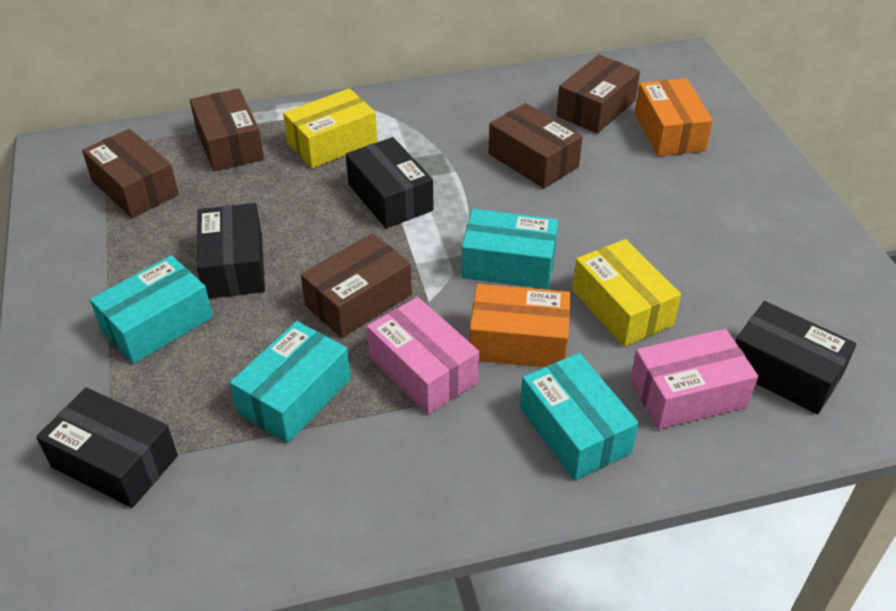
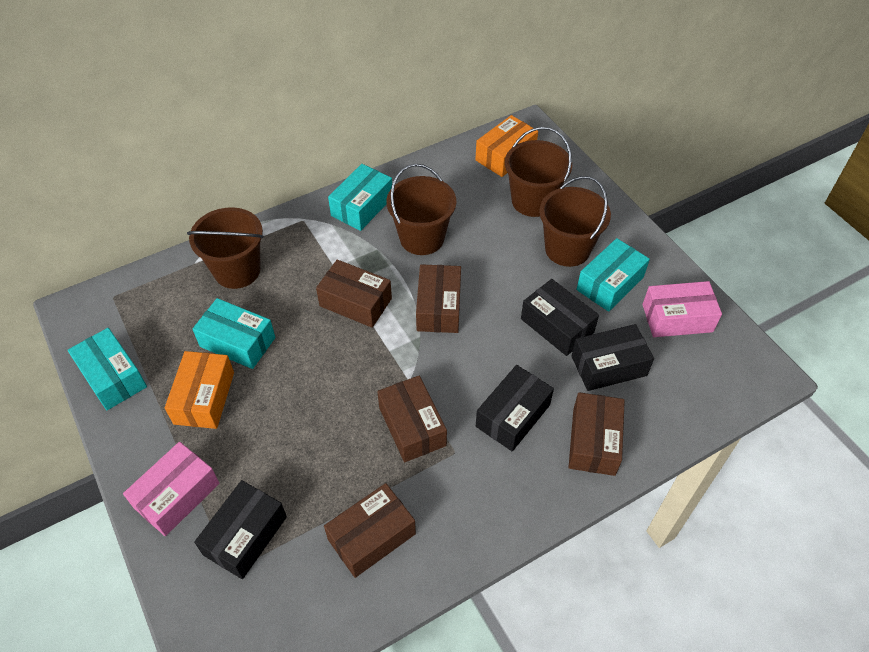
brown bucket: 0 -> 4
yellow box: 2 -> 0

